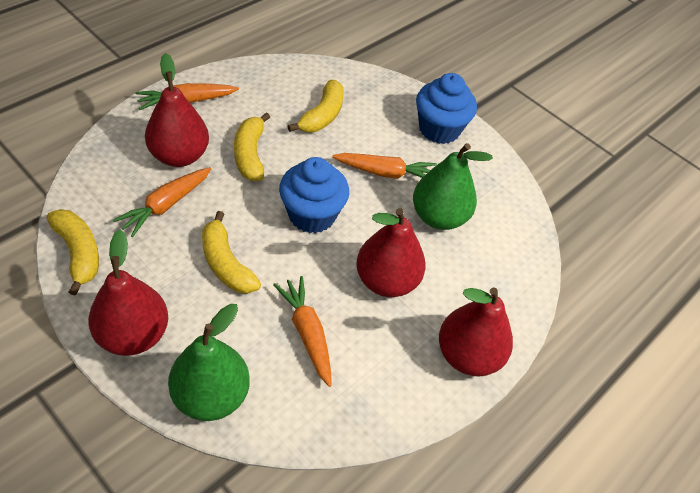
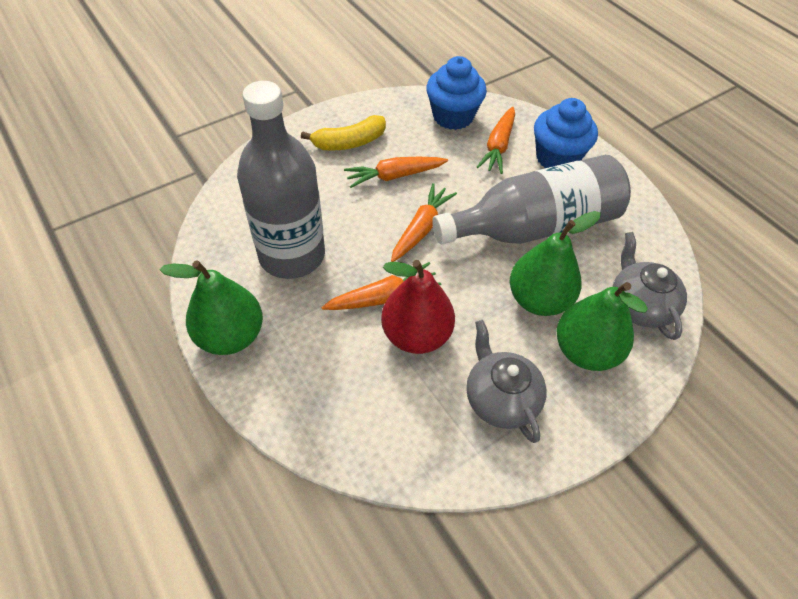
green pear: 2 -> 3
grey bottle: 0 -> 2
grey teapot: 0 -> 2
red pear: 4 -> 1
yellow banana: 4 -> 1

